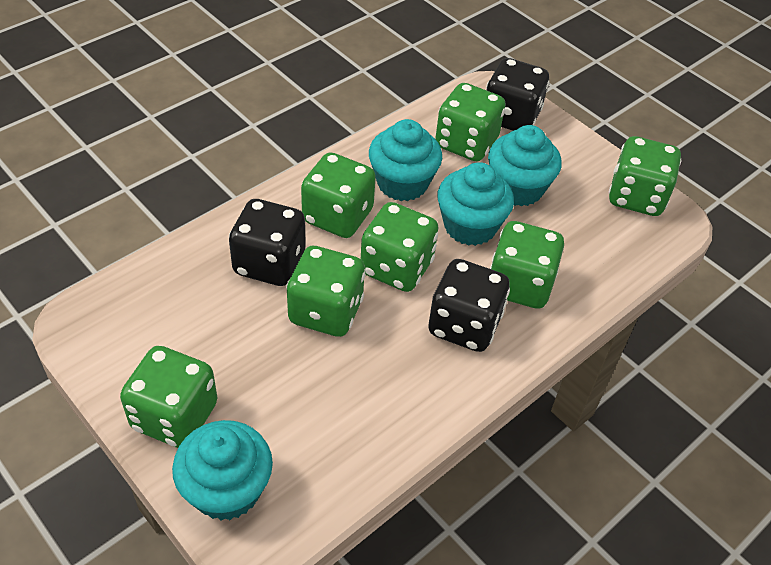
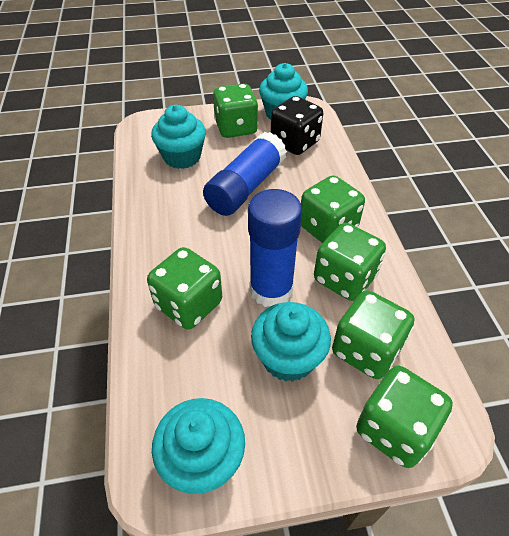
black dice: 3 -> 1
blue glue stick: 0 -> 2
green dice: 7 -> 6

